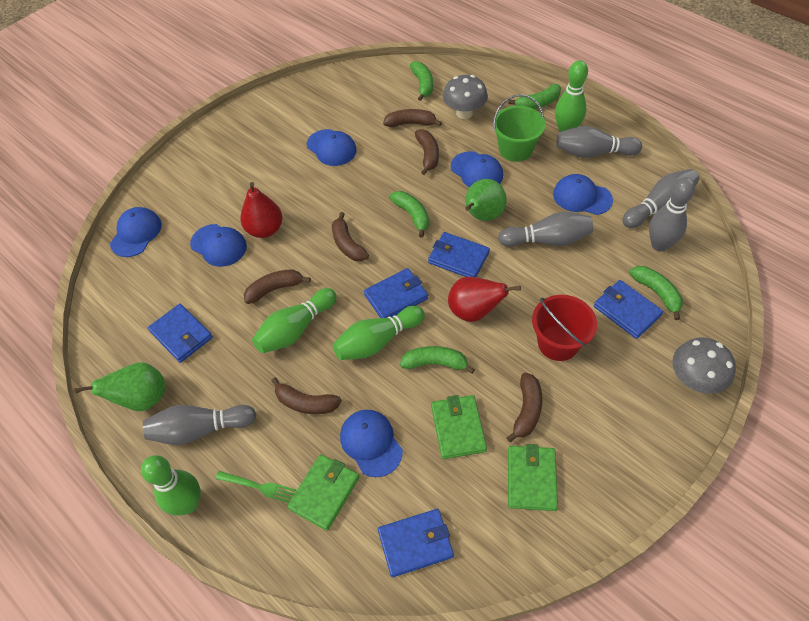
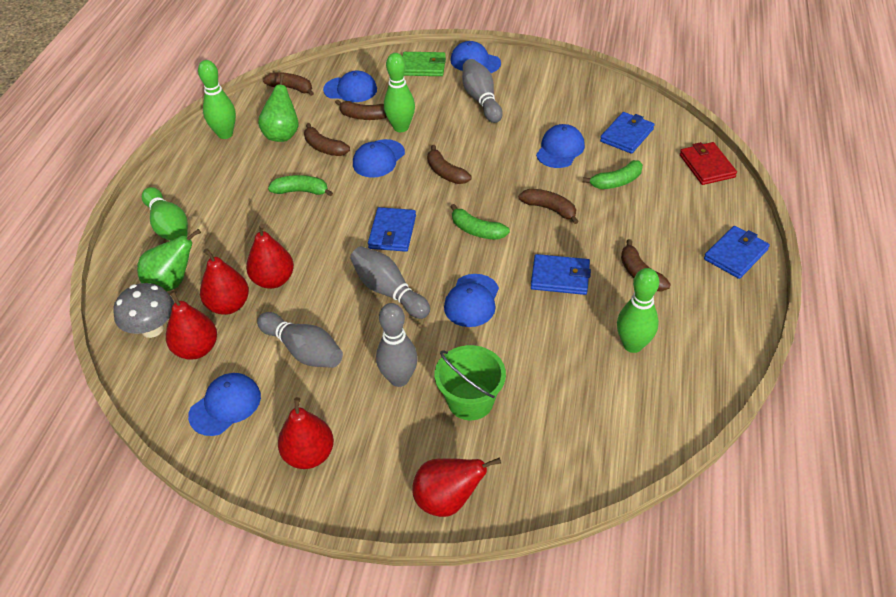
blue wallet: 5 -> 4
green banana: 5 -> 3
green fork: 1 -> 0
green wallet: 3 -> 1
grey bowling pin: 5 -> 4
grey mushroom: 2 -> 1
red bucket: 1 -> 0
red pear: 2 -> 5
red wallet: 0 -> 1

